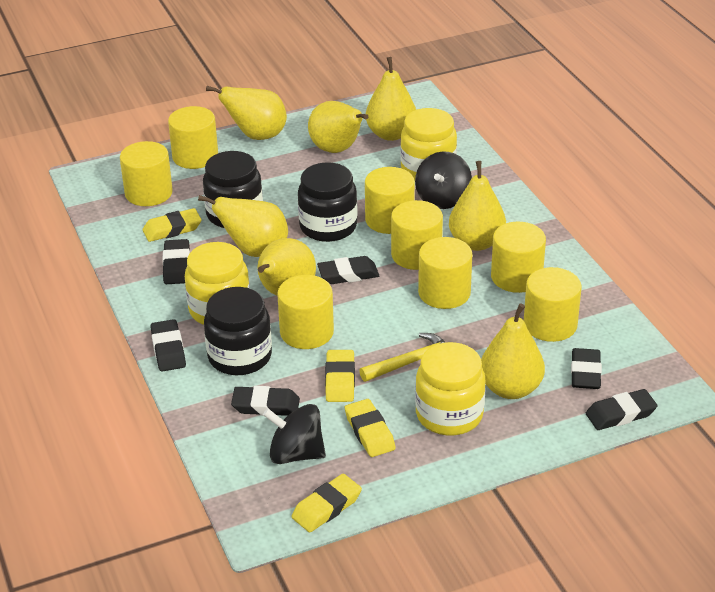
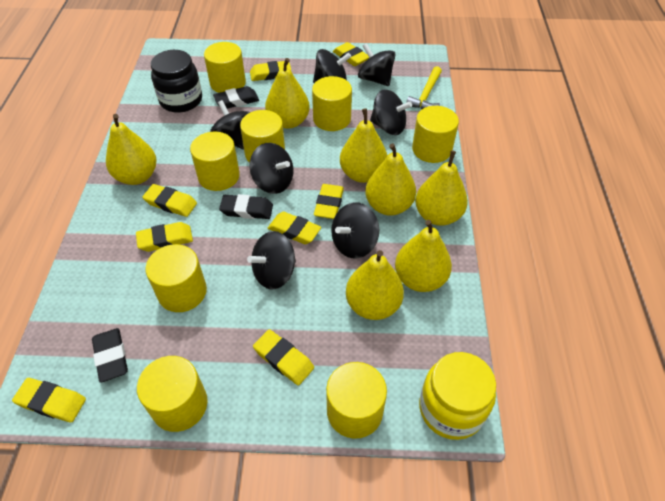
black eraser: 6 -> 3
black jar: 3 -> 1
black spinning top: 2 -> 7
yellow eraser: 4 -> 8
yellow jar: 3 -> 1

